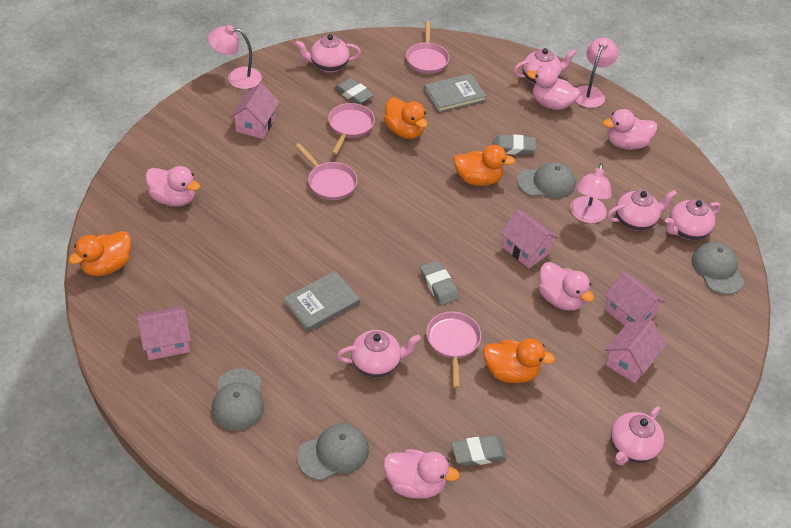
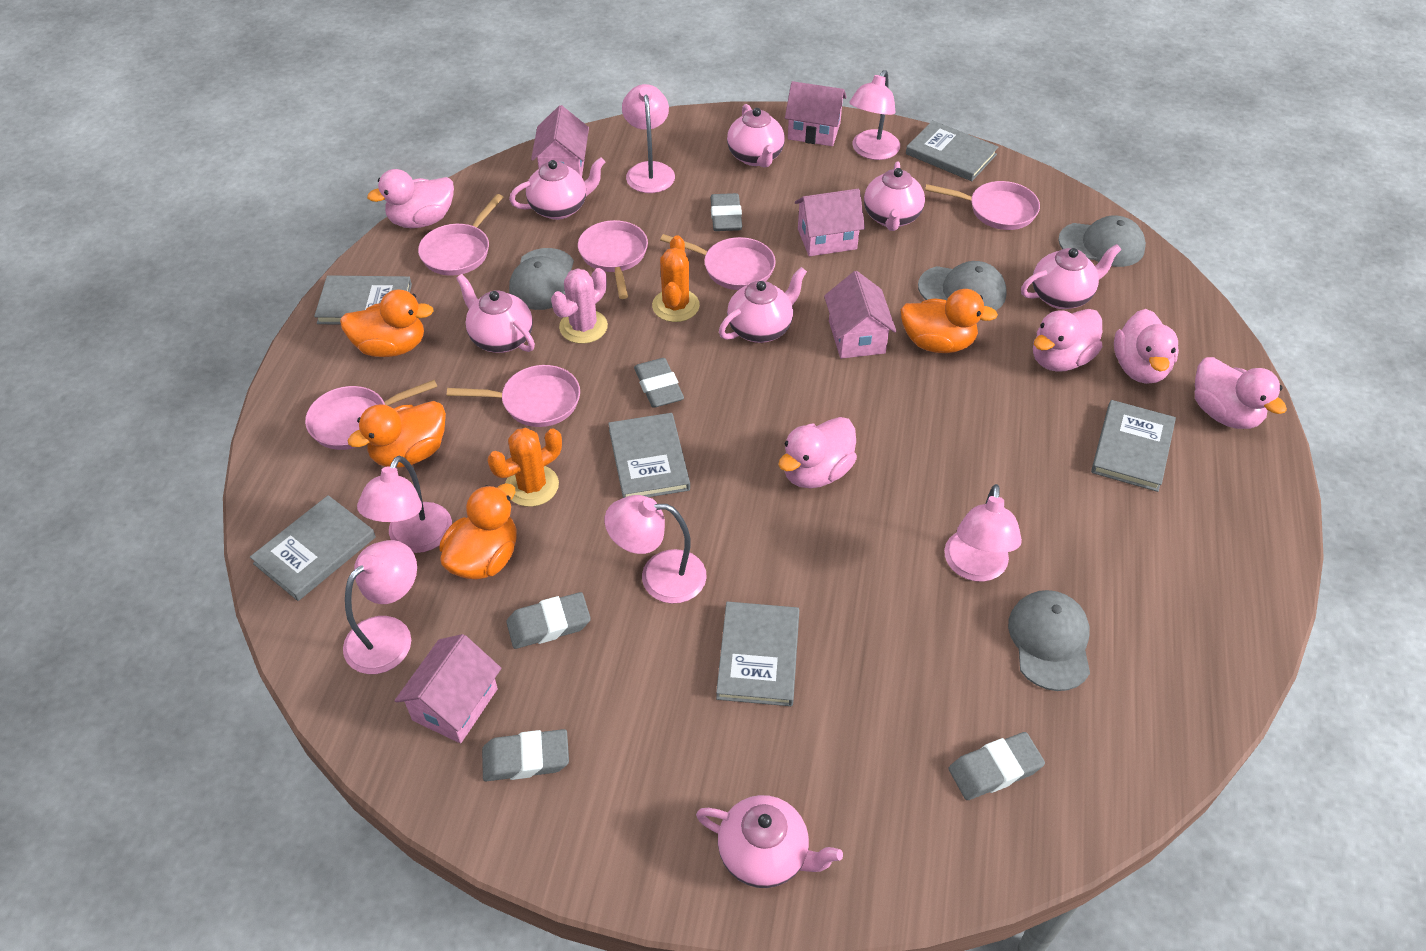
grey book: 2 -> 6
grey eraser: 4 -> 5
orange cactus: 0 -> 2
pink cactus: 0 -> 1
pink lamp: 3 -> 6
pink pan: 4 -> 6
pink teapot: 6 -> 7

